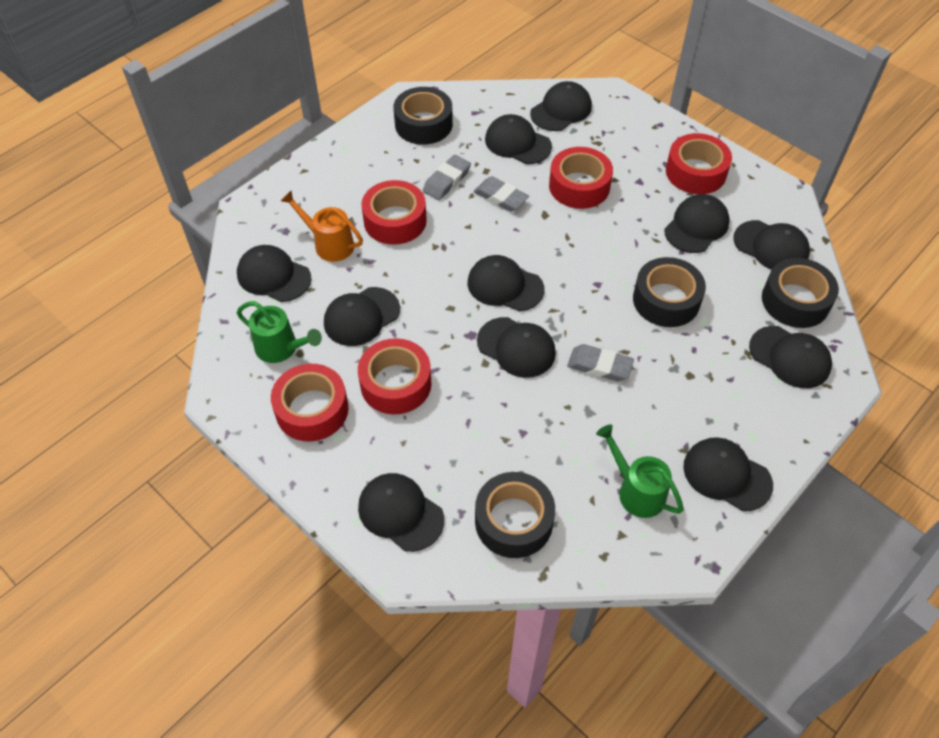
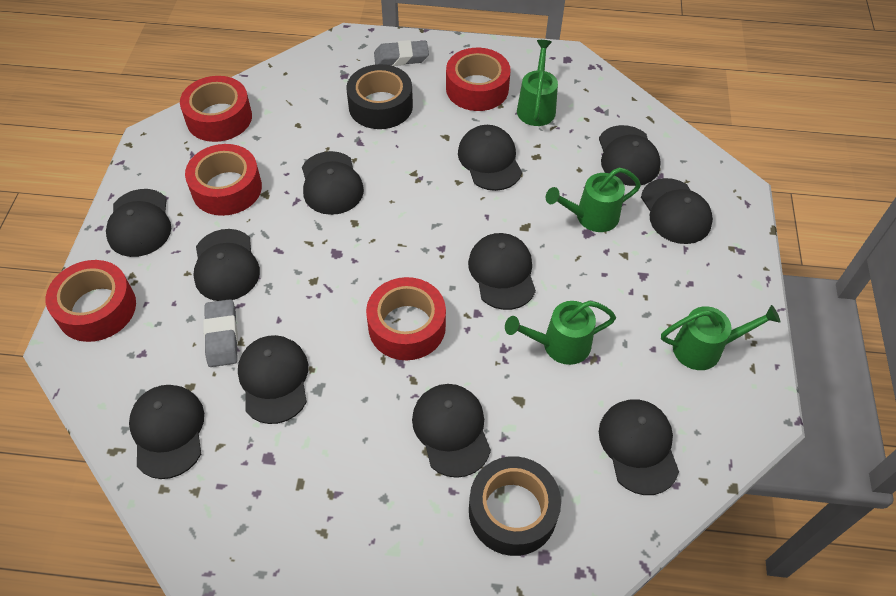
black tape: 4 -> 2
green watering can: 2 -> 4
grey eraser: 3 -> 2
orange watering can: 1 -> 0

